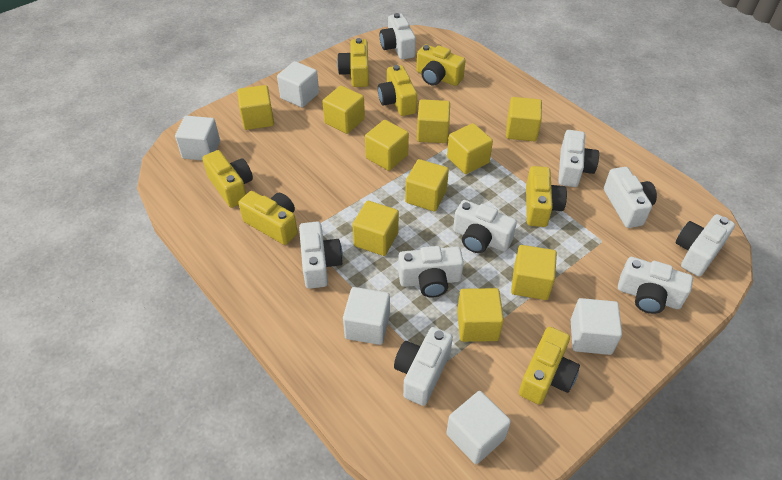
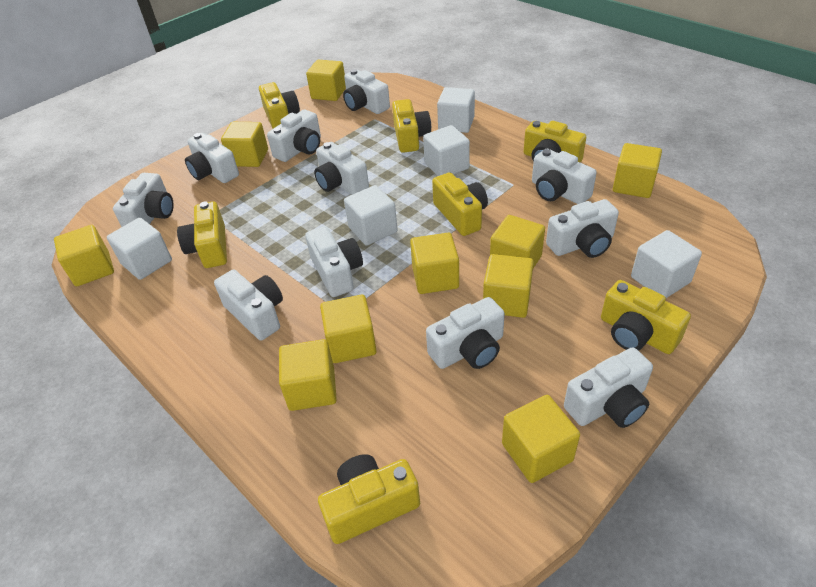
white camera: 9 -> 11

